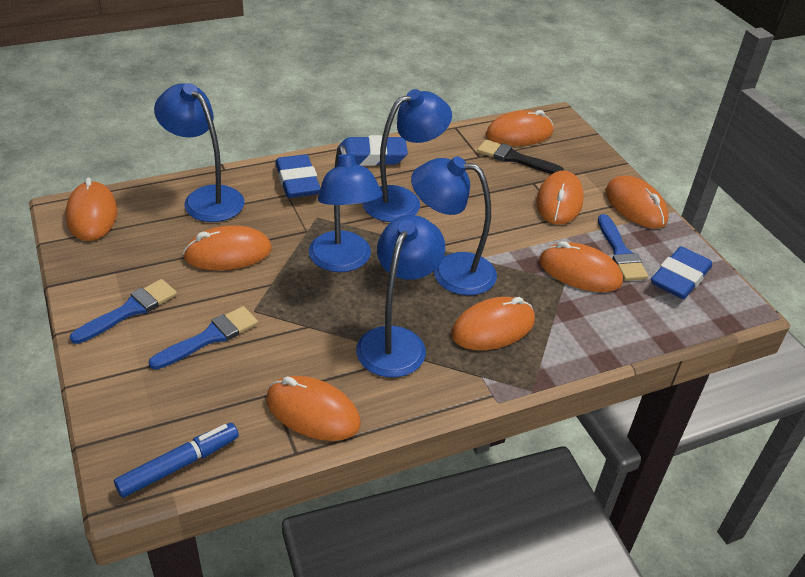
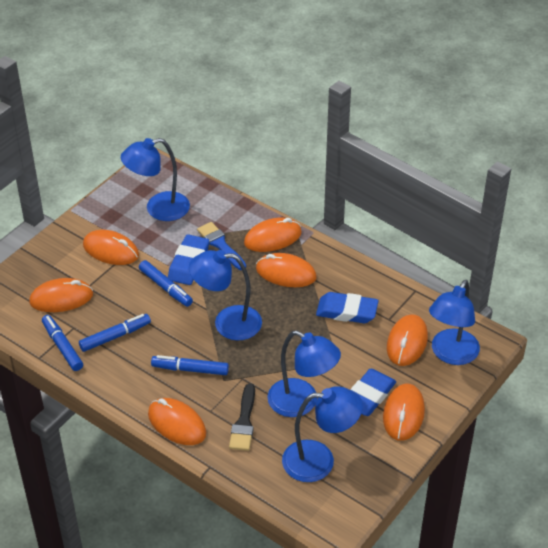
blue brush: 3 -> 1
blue marker: 1 -> 4
orange mouse: 8 -> 7

